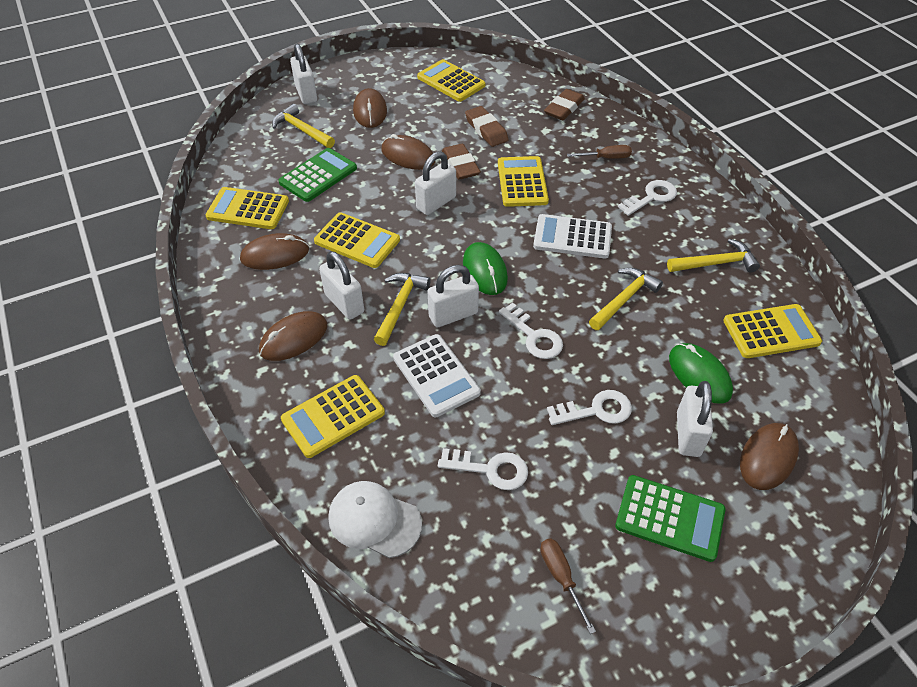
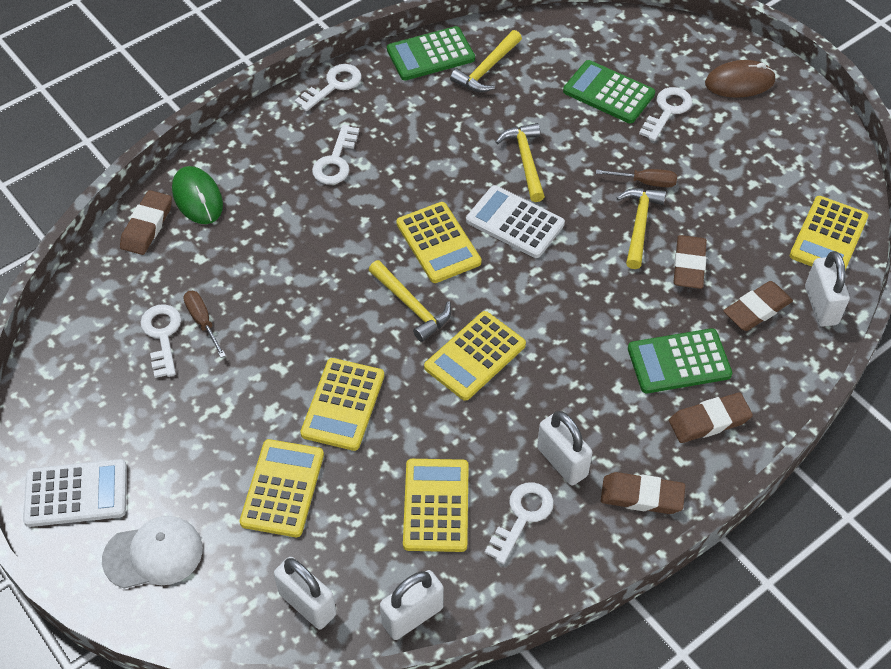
brown eraser: 3 -> 5
brown mouse: 5 -> 1
green calculator: 2 -> 3
green mouse: 2 -> 1
white key: 4 -> 5
white padlock: 5 -> 4

